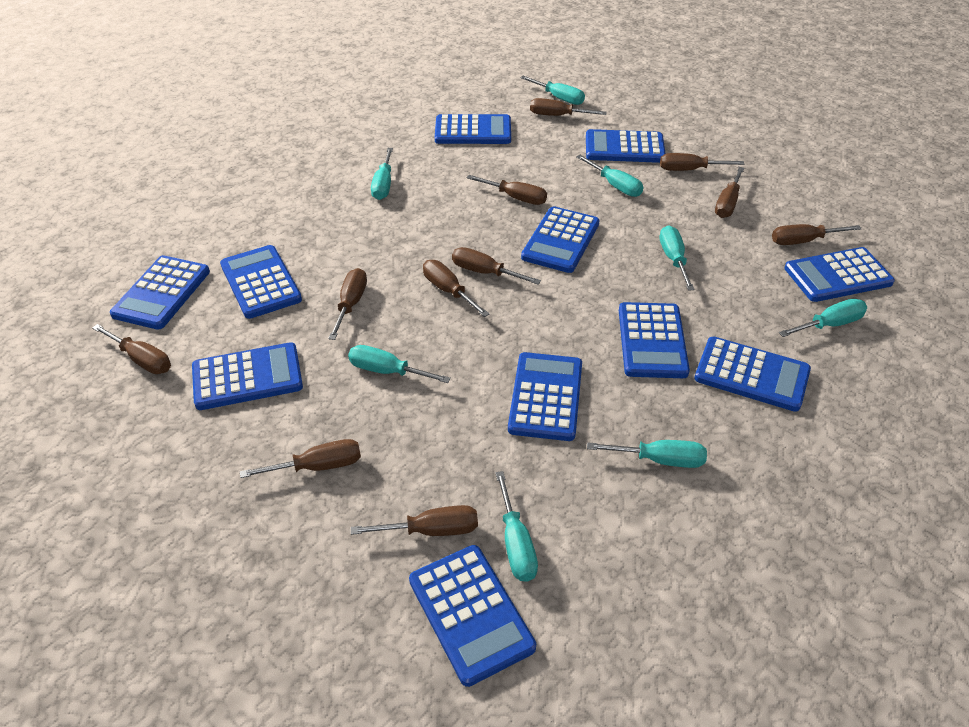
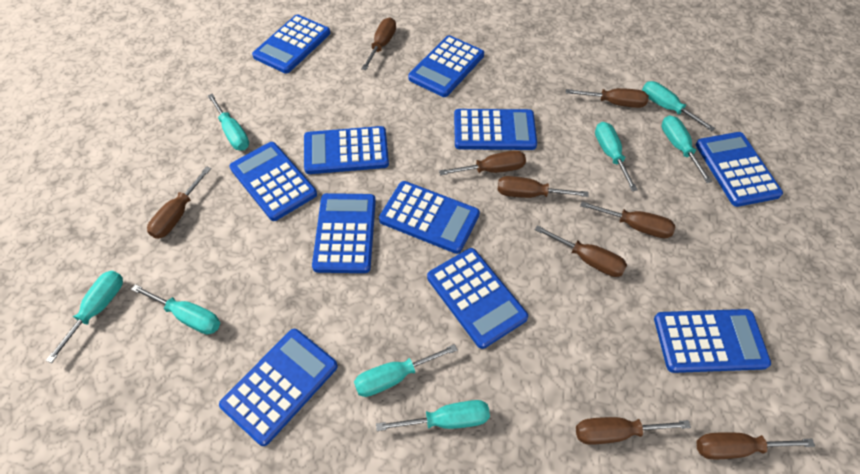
brown screwdriver: 11 -> 9

